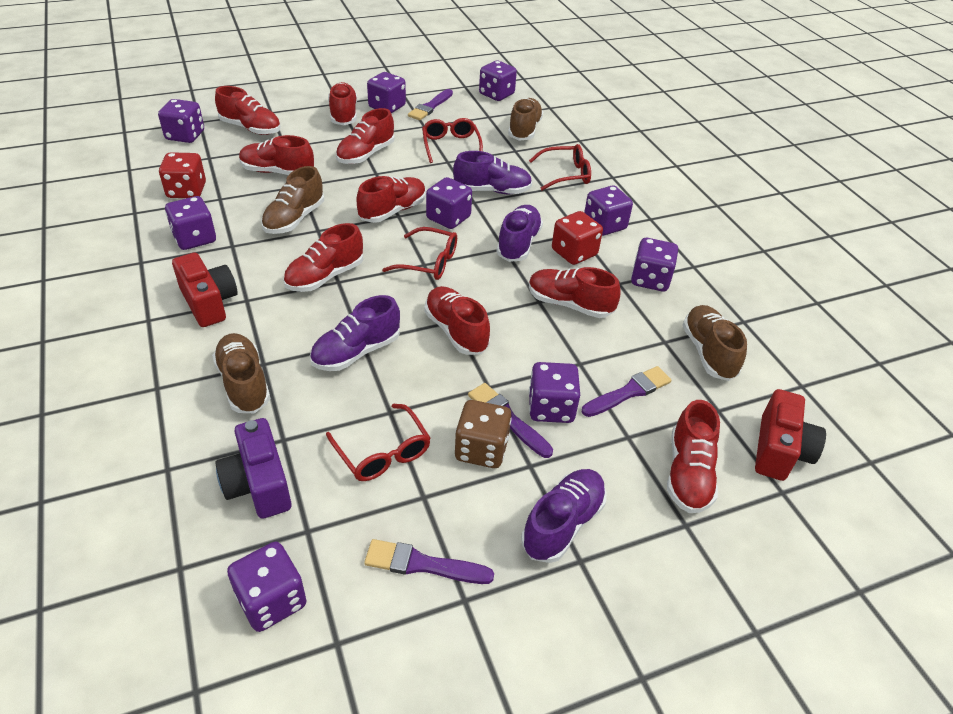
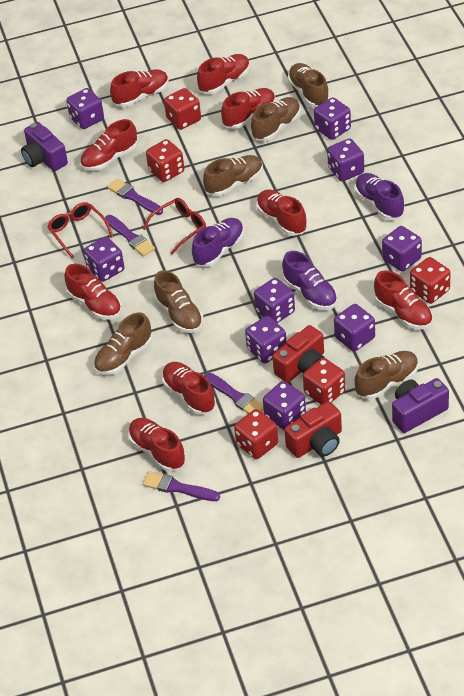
brown dice: 1 -> 0
brown shoe: 4 -> 6
purple camera: 1 -> 2
purple shoe: 4 -> 3
red dice: 2 -> 5
red glasses: 4 -> 2

